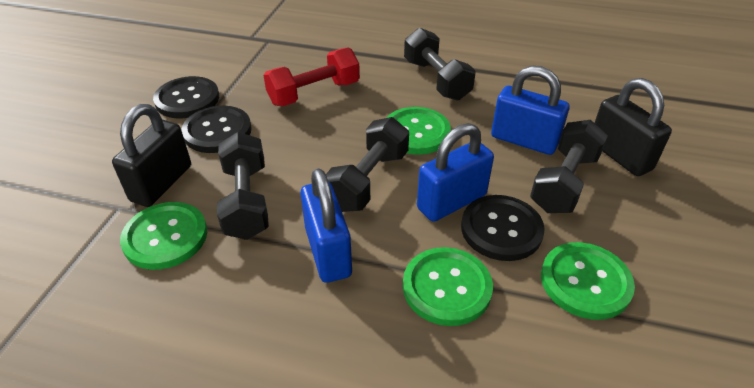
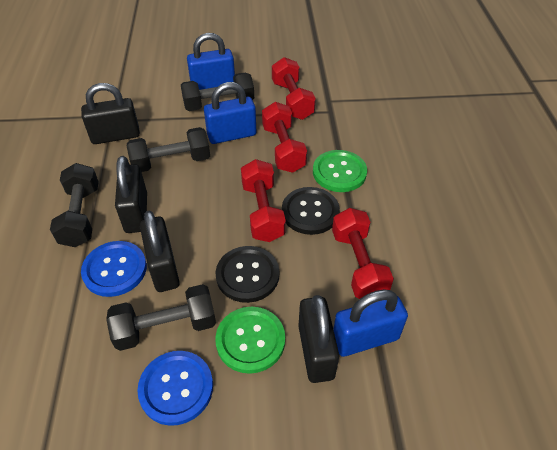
black button: 3 -> 2
black padlock: 2 -> 4
blue button: 0 -> 2
green button: 4 -> 2
red dumbbell: 1 -> 4

